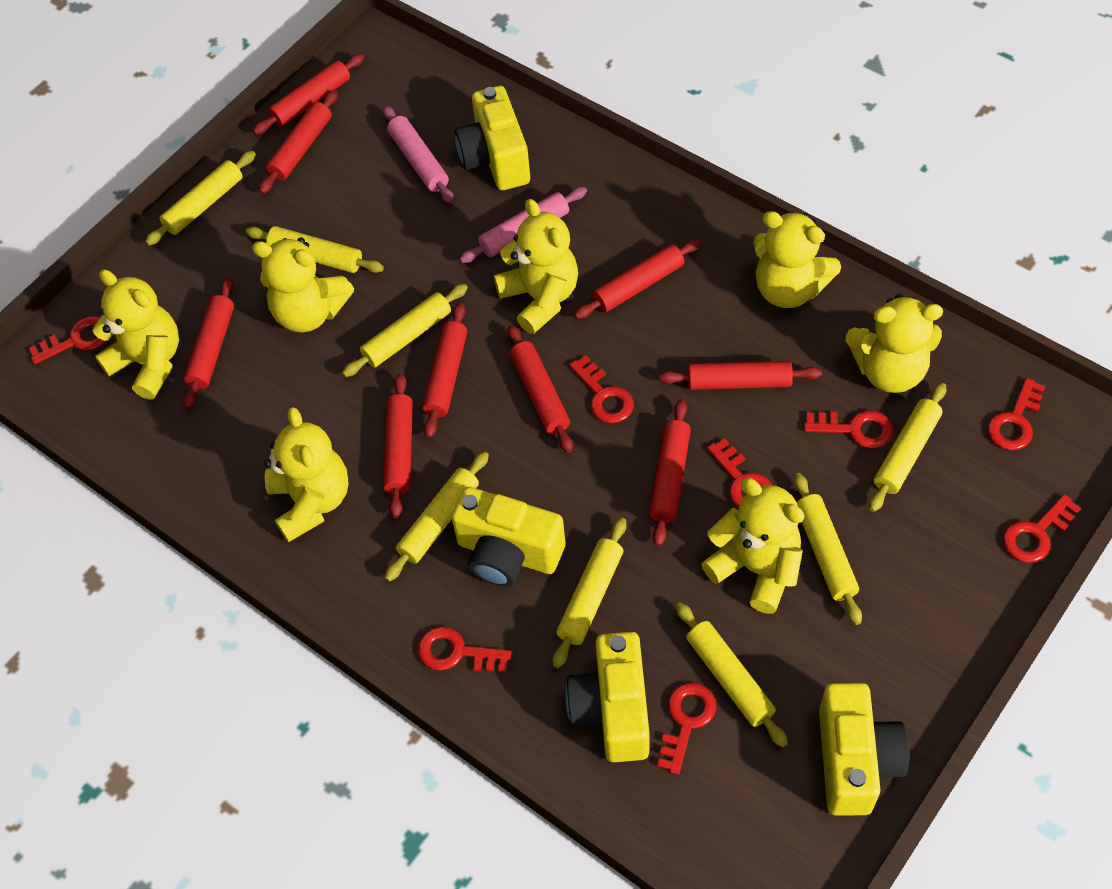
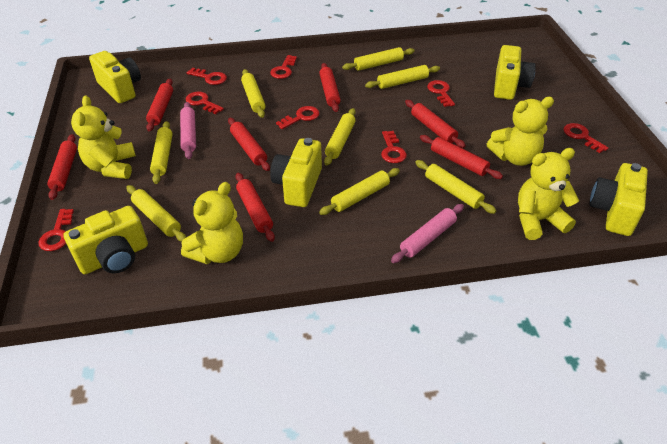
red rolling pin: 9 -> 7
yellow camera: 4 -> 5
yellow teddy bear: 7 -> 4

